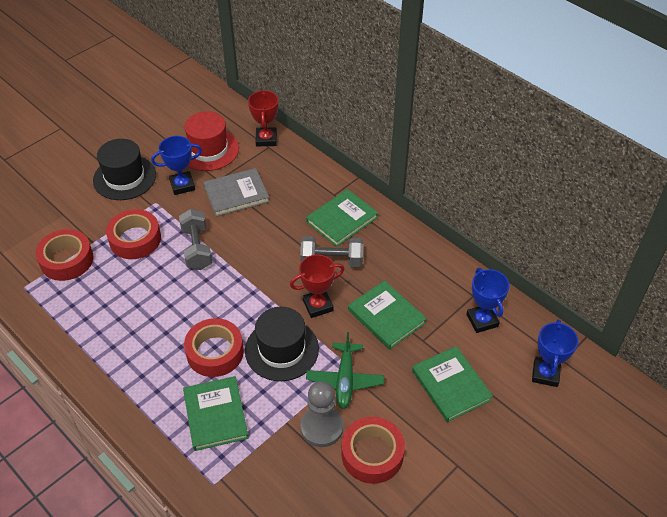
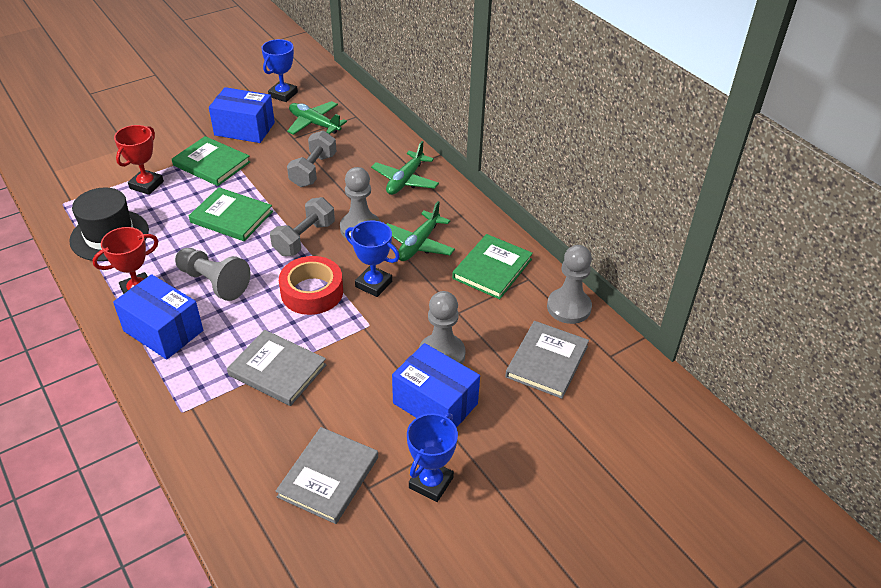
black hat: 2 -> 1
blue box: 0 -> 3
green book: 4 -> 3
green plane: 1 -> 3
grey book: 1 -> 3
grey pawn: 1 -> 4
red hat: 1 -> 0
red tape: 4 -> 1

